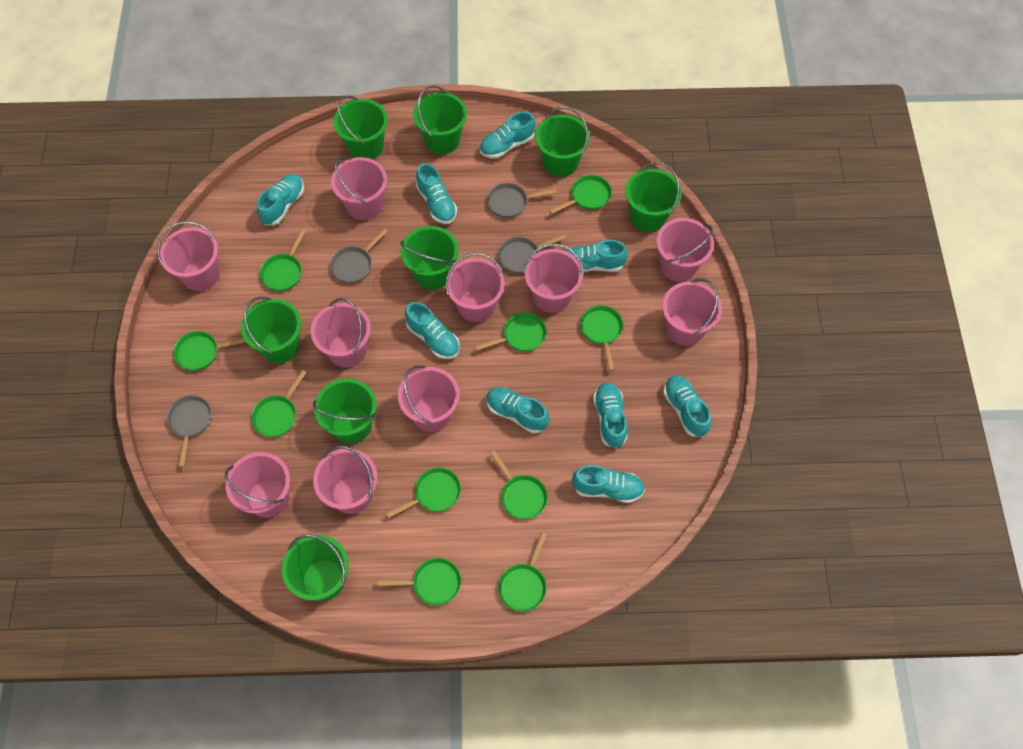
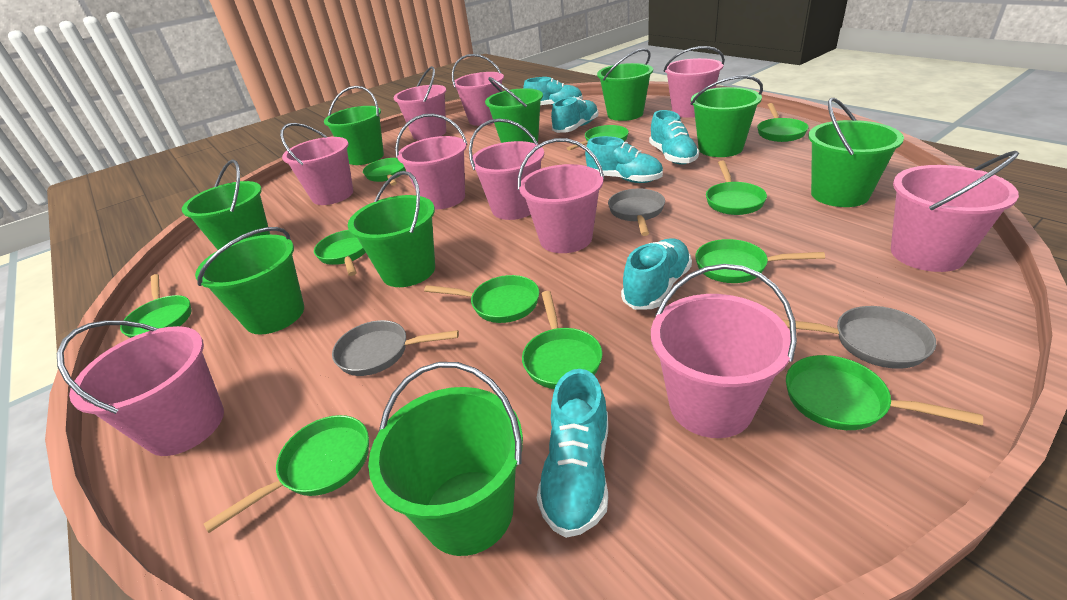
green bucket: 8 -> 9
green pan: 10 -> 11
grey pan: 4 -> 3
turquoise shoe: 9 -> 6

